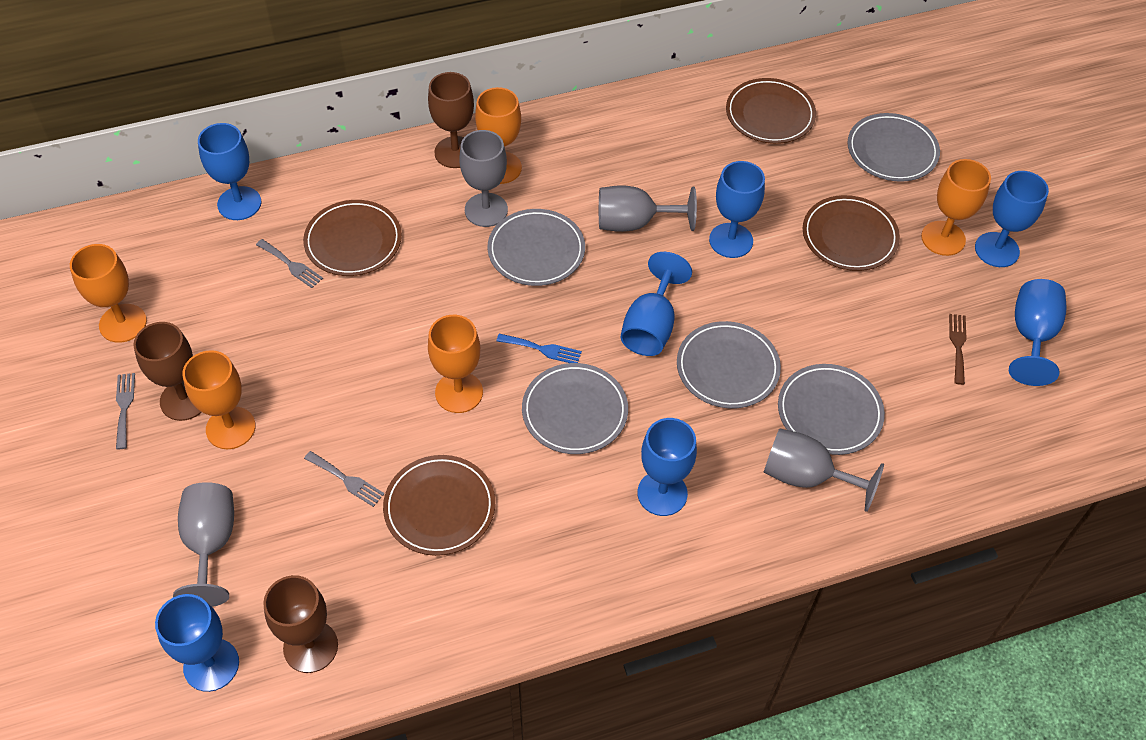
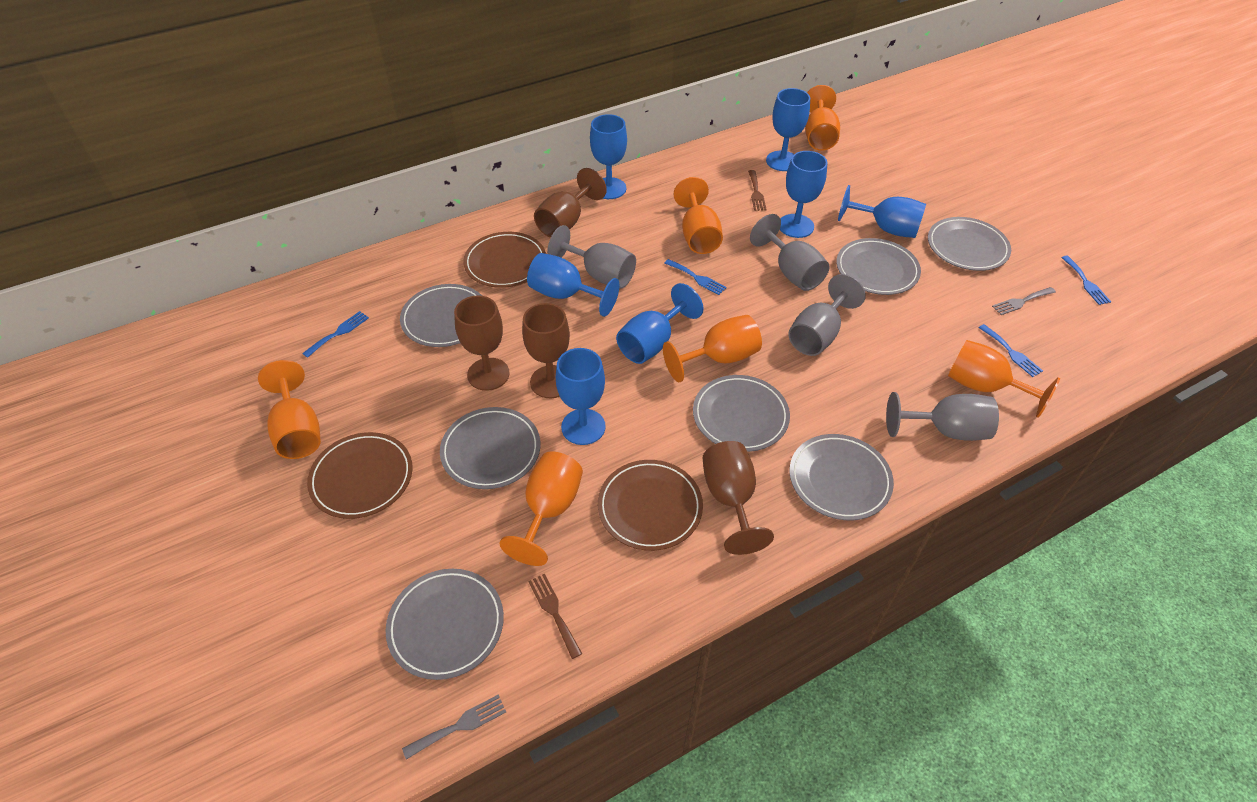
blue fork: 1 -> 4
brown fork: 1 -> 2
brown goblet: 3 -> 4
brown plate: 4 -> 3
grey fork: 3 -> 2
grey plate: 5 -> 7
orange goblet: 5 -> 6

